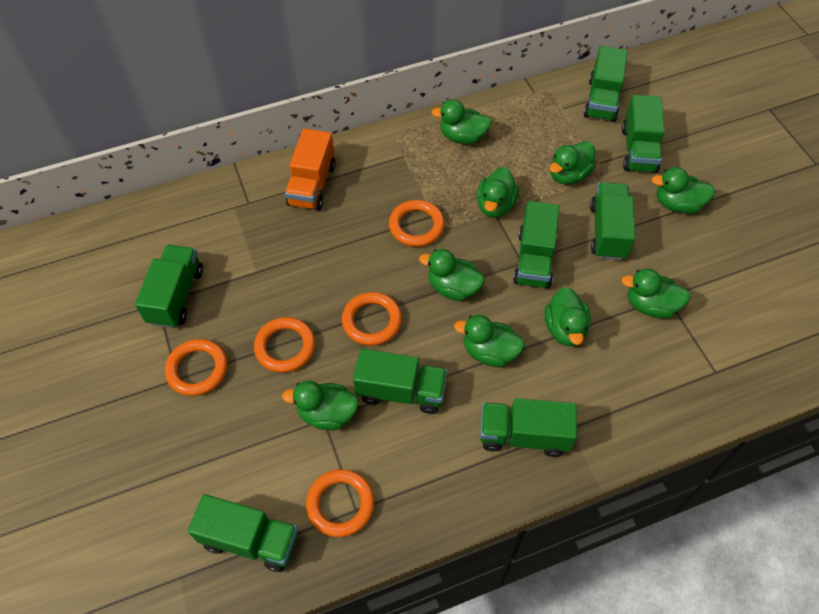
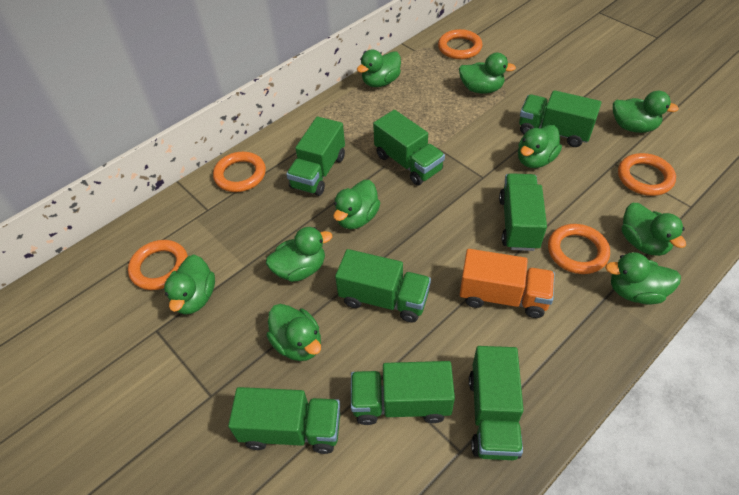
green duck: 9 -> 10

